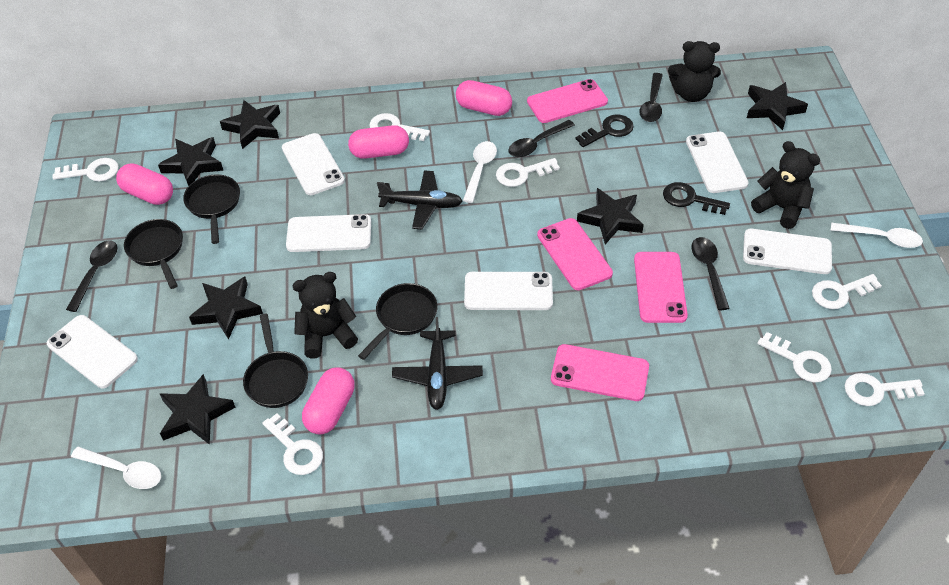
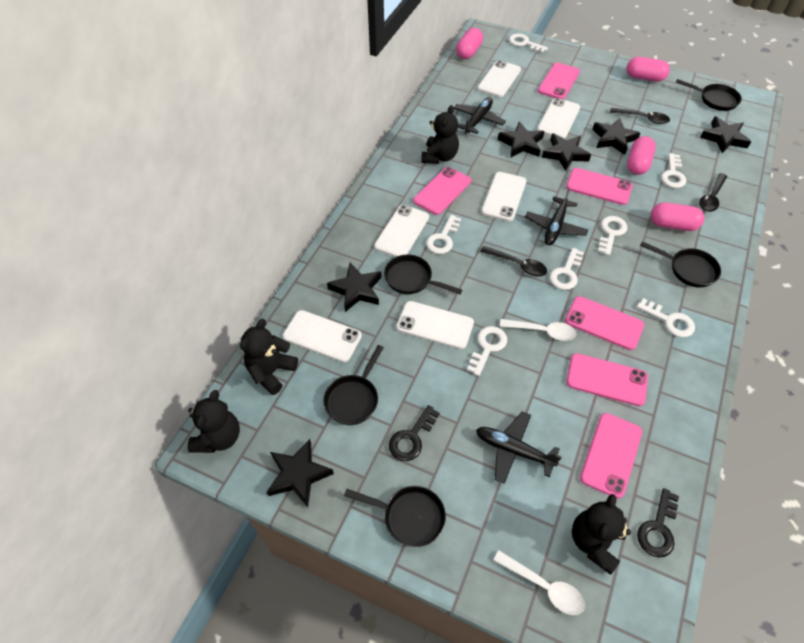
black pan: 4 -> 5
black plane: 2 -> 3
black spoon: 4 -> 3
black teddy bear: 3 -> 4
pink phone: 4 -> 6
white spoon: 3 -> 2

